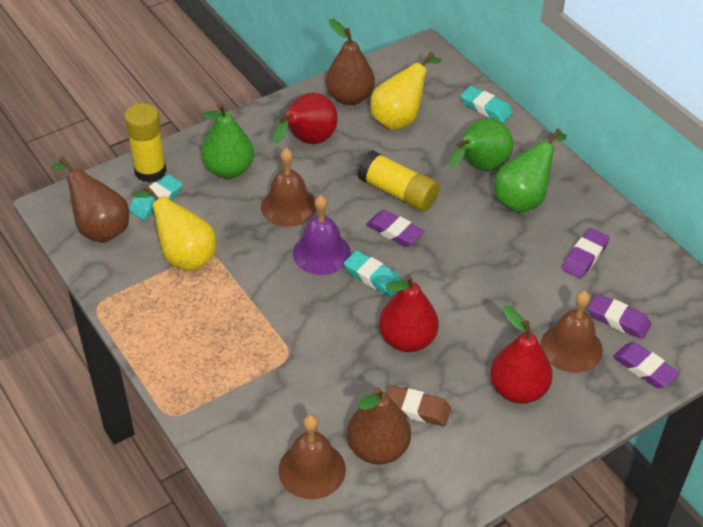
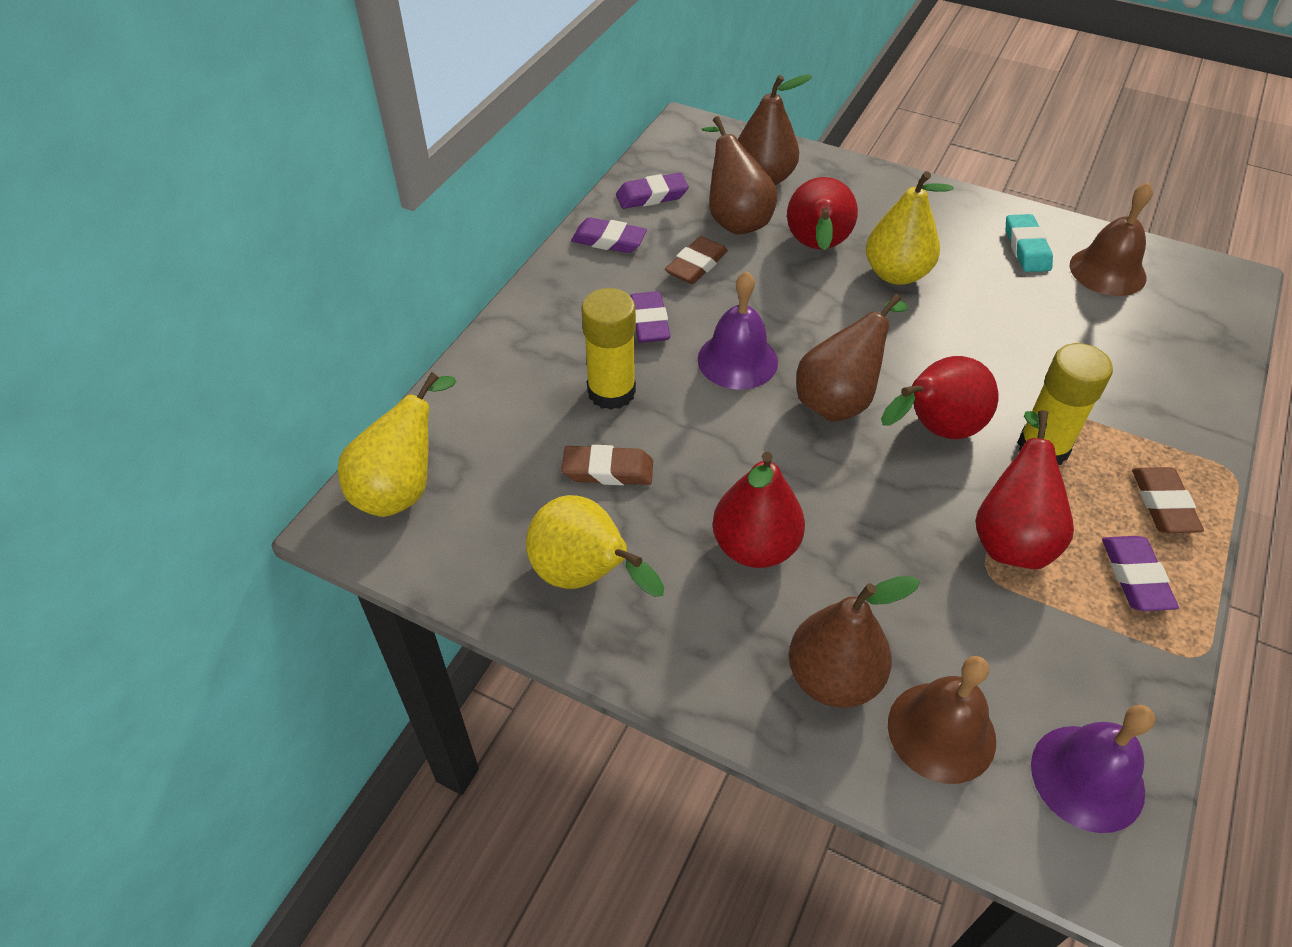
brown bell: 3 -> 2
brown eraser: 1 -> 3
brown pear: 3 -> 4
green pear: 3 -> 0
purple bell: 1 -> 2
red pear: 3 -> 4
turquoise eraser: 3 -> 1
yellow pear: 2 -> 3

